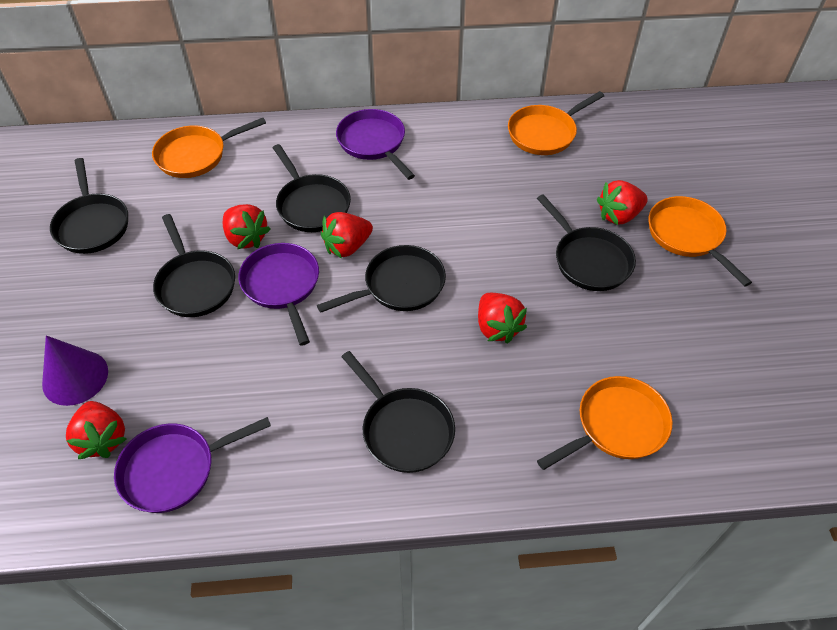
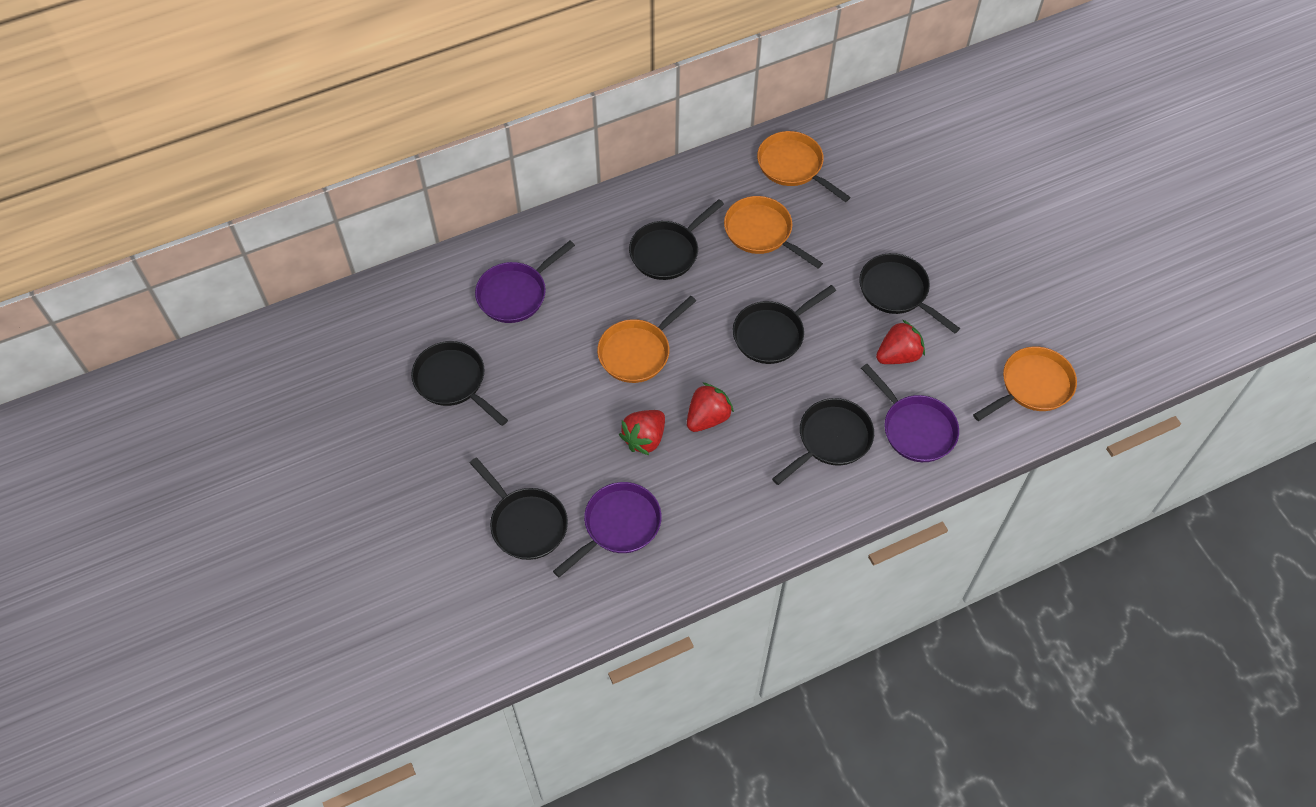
purple cone: 1 -> 0
red strawberry: 5 -> 3

